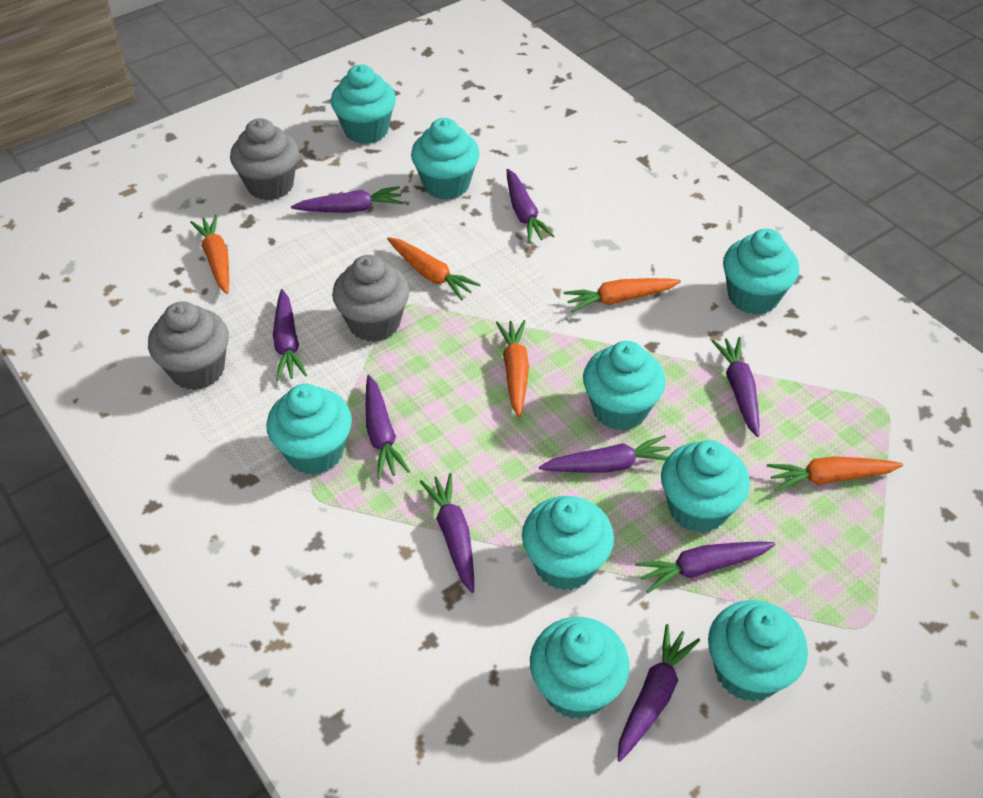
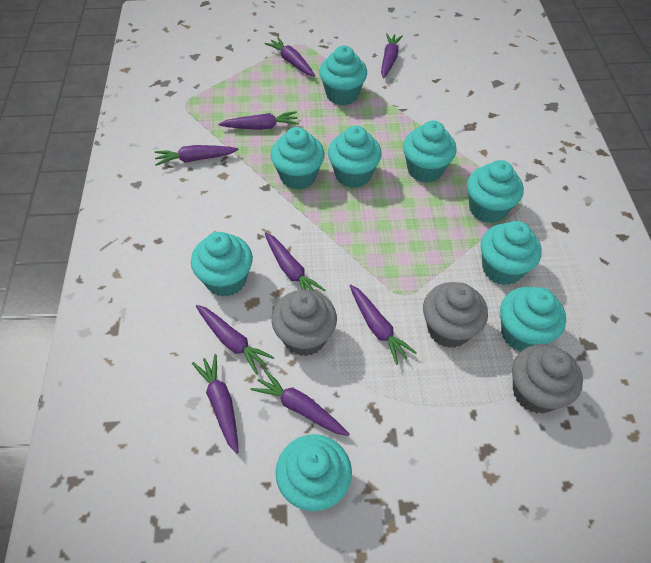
orange carrot: 5 -> 0

